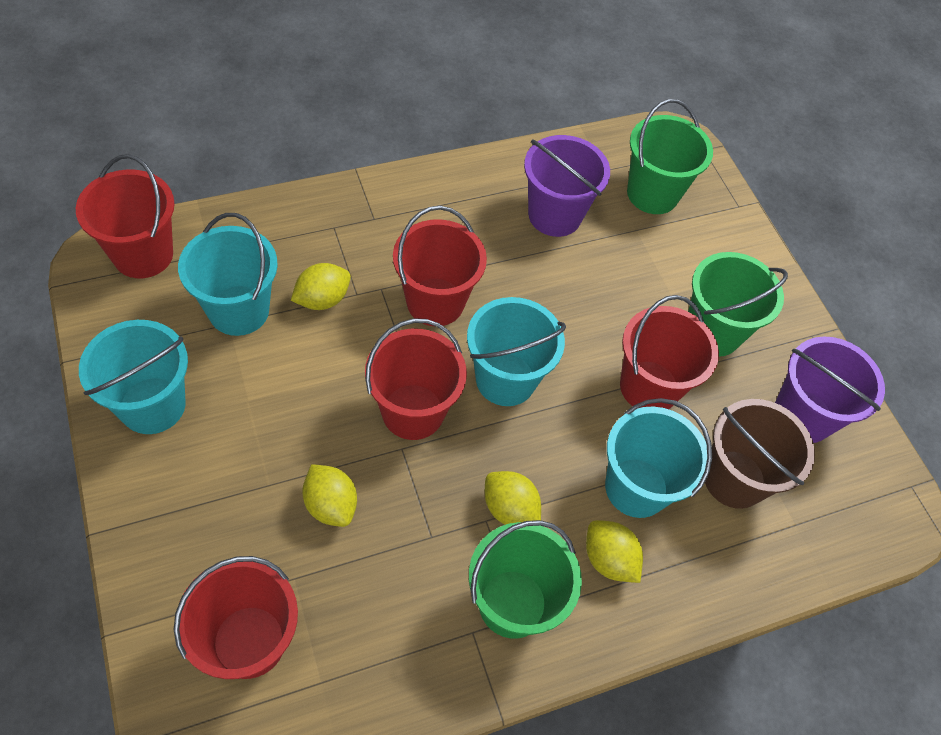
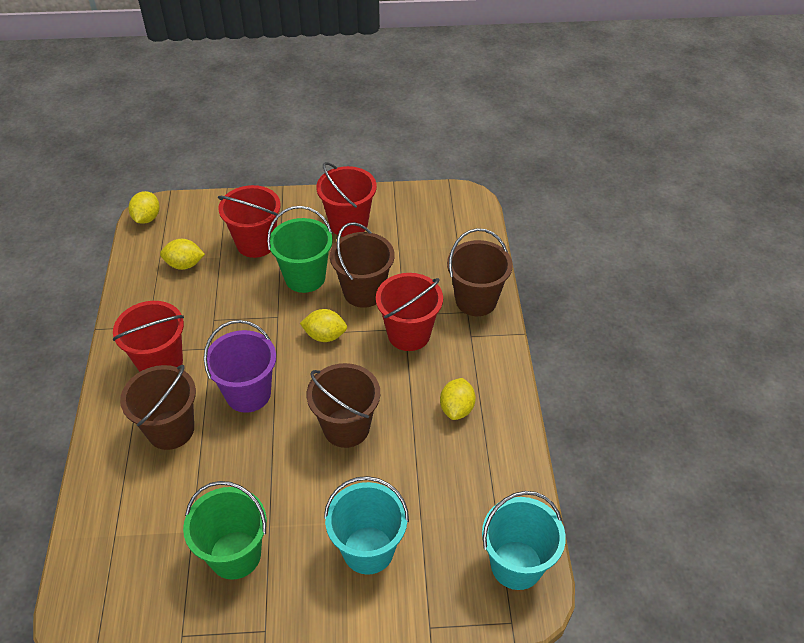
brown bucket: 1 -> 4
green bucket: 3 -> 2
purple bucket: 2 -> 1
red bucket: 5 -> 4
turquoise bucket: 4 -> 2

